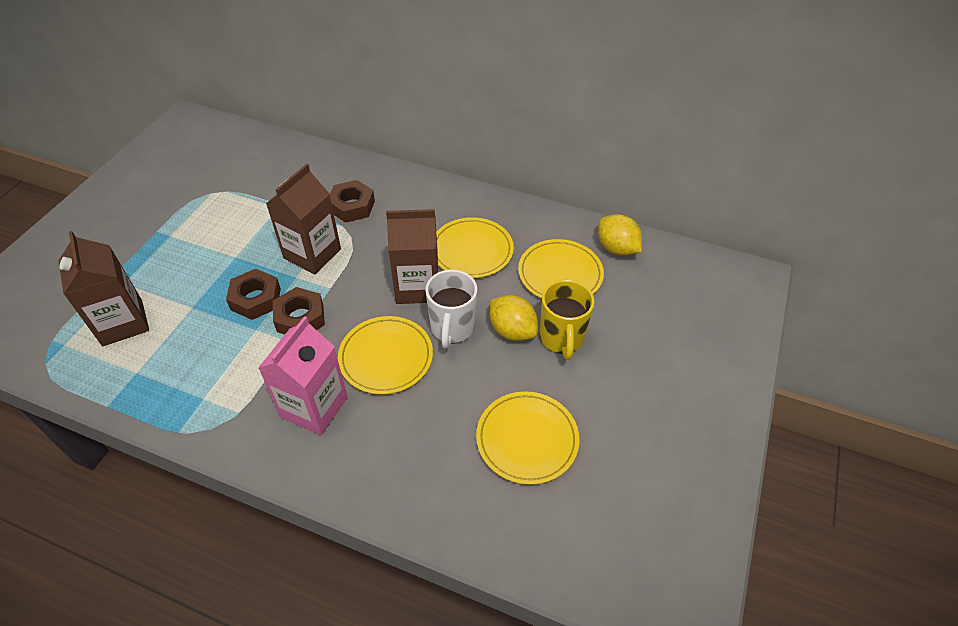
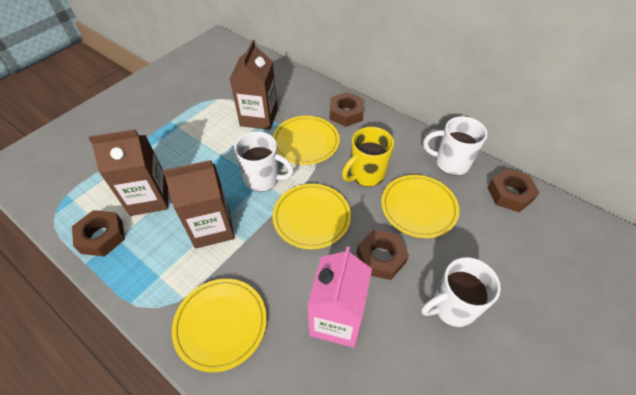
brown nut: 3 -> 4
white mug: 1 -> 3
yellow lemon: 2 -> 0

